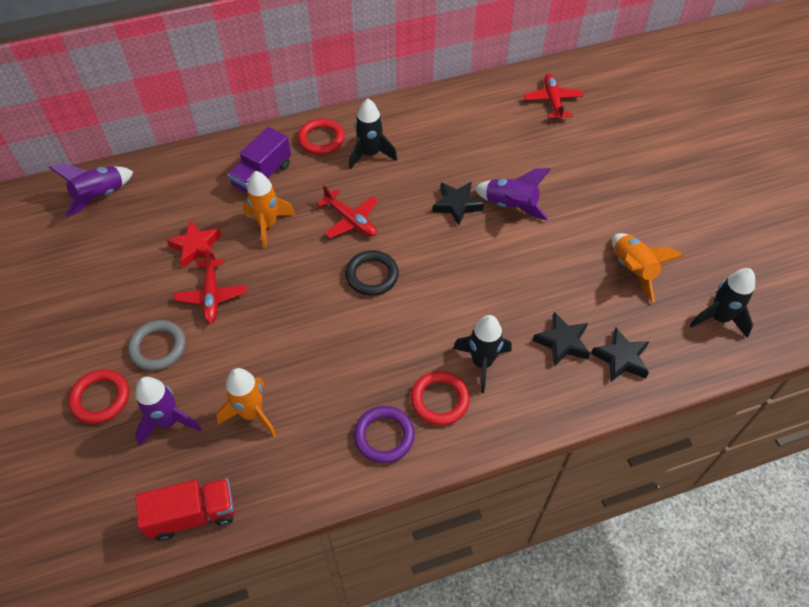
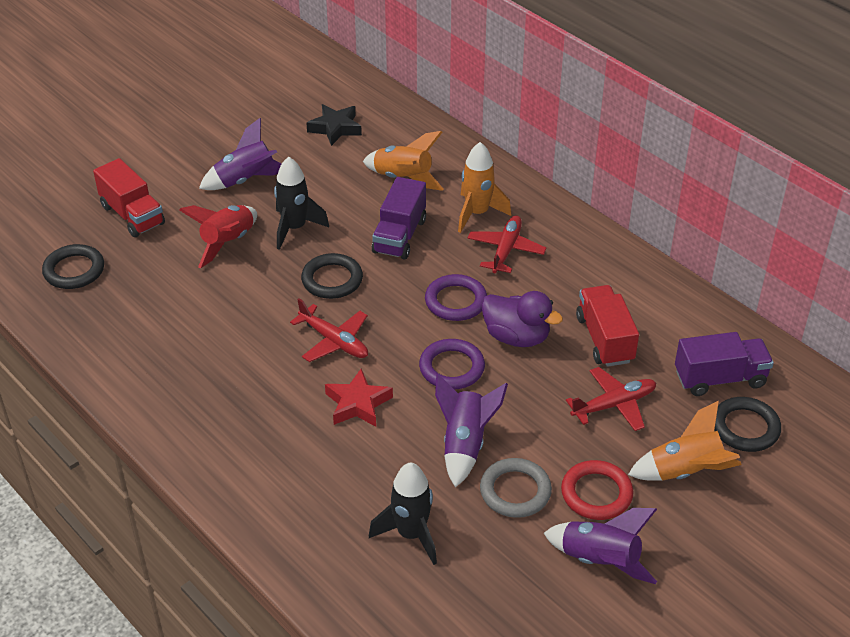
black ring: 1 -> 3
black rocket: 3 -> 2
black star: 3 -> 1
purple duck: 0 -> 1
purple ring: 1 -> 2
purple truck: 1 -> 2
red ring: 3 -> 1
red rocket: 0 -> 1
red truck: 1 -> 2

